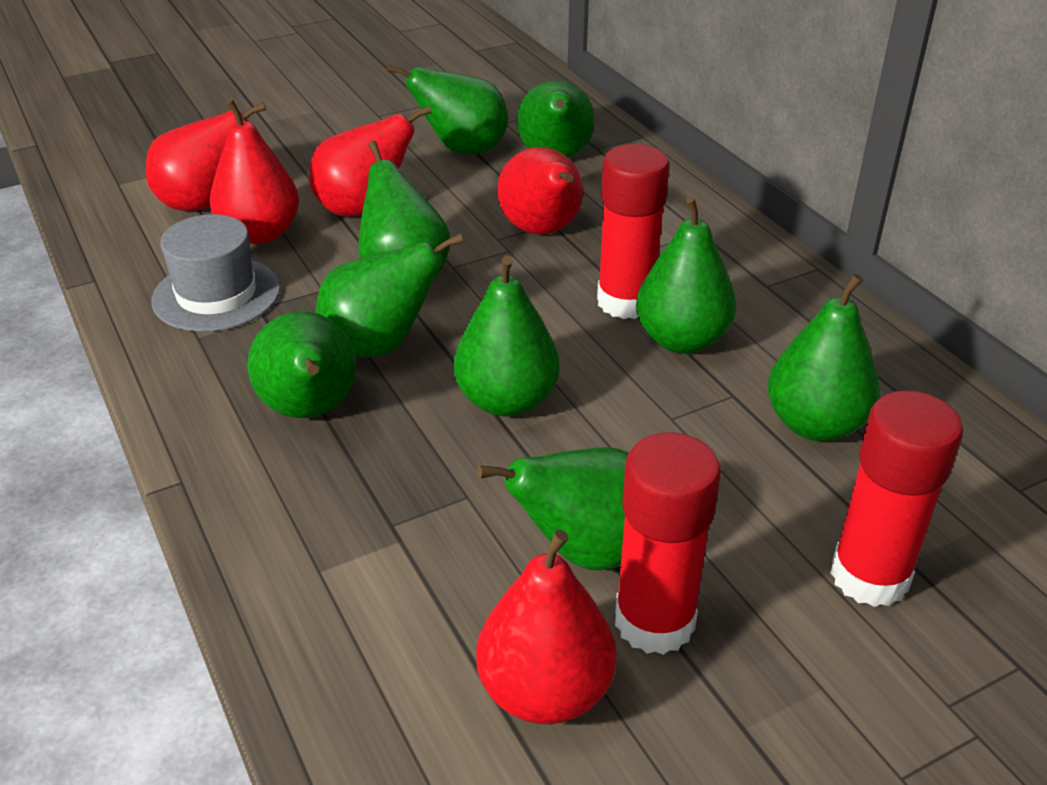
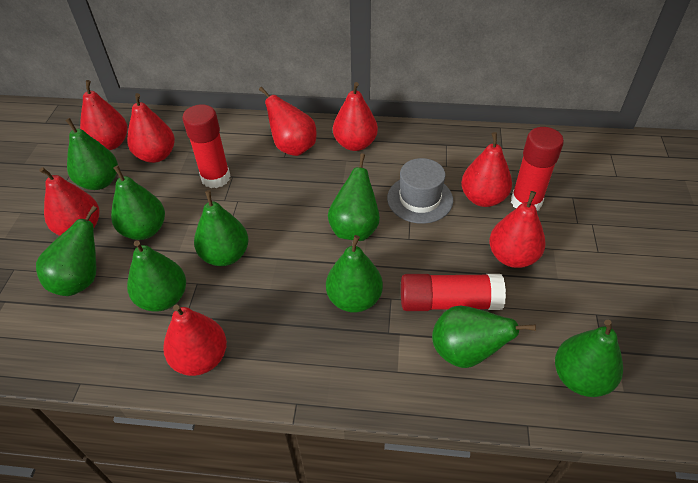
red pear: 5 -> 8

